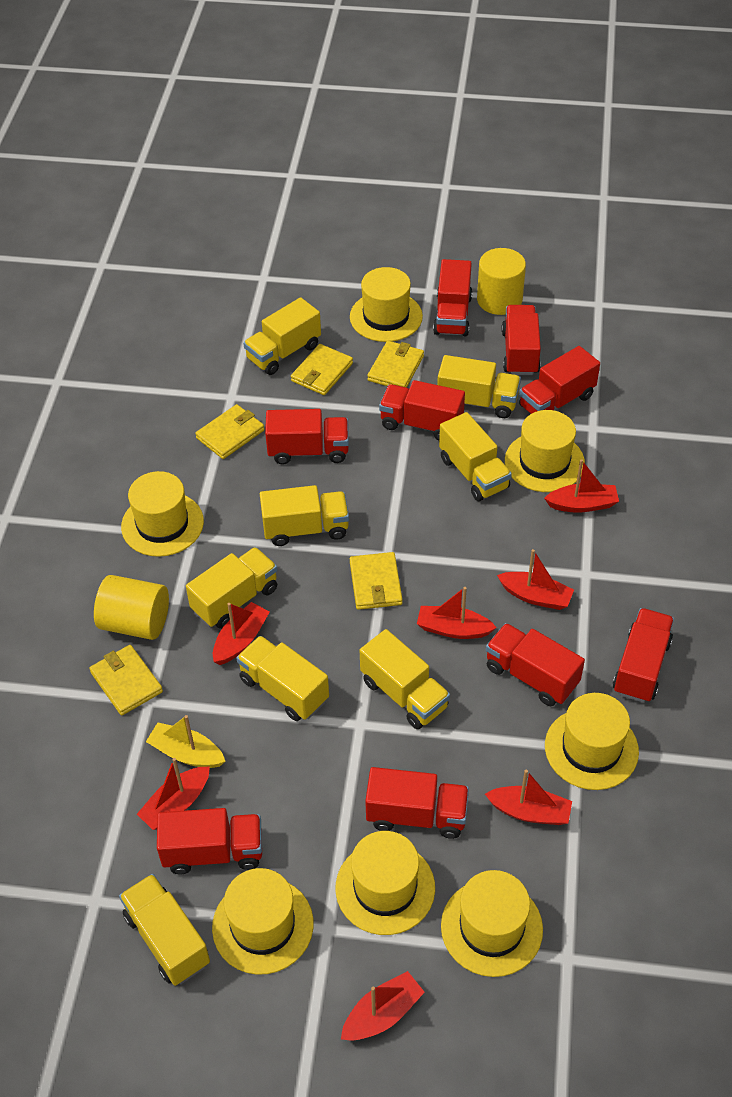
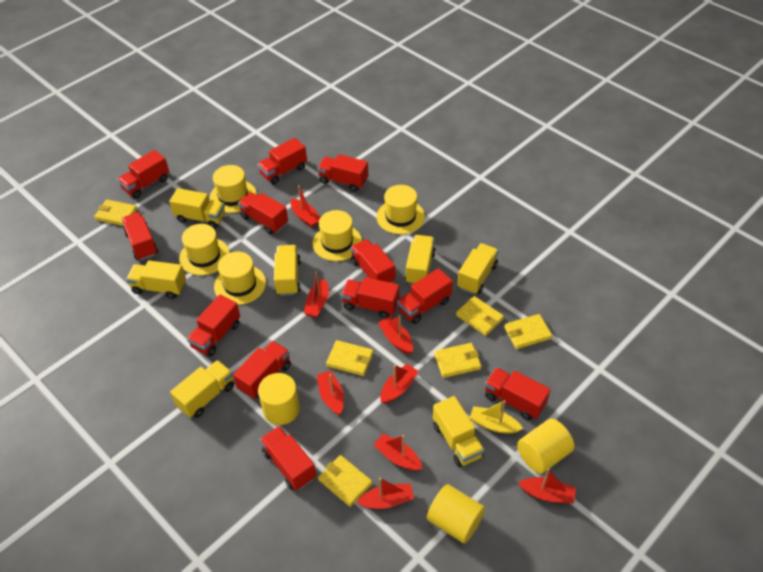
red boat: 7 -> 8
red truck: 9 -> 12
yellow cylinder: 2 -> 3
yellow hat: 7 -> 5
yellow truck: 8 -> 7
yellow wallet: 5 -> 6

